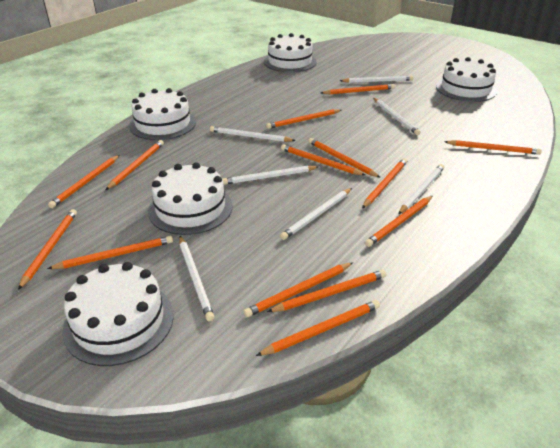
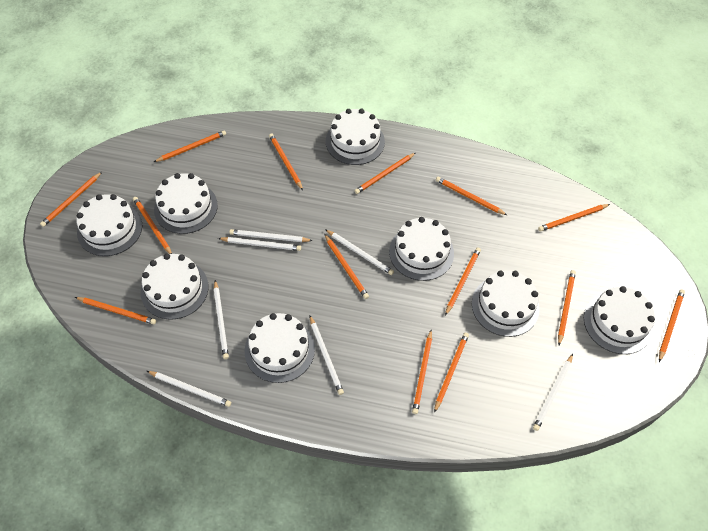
white cake: 5 -> 8

